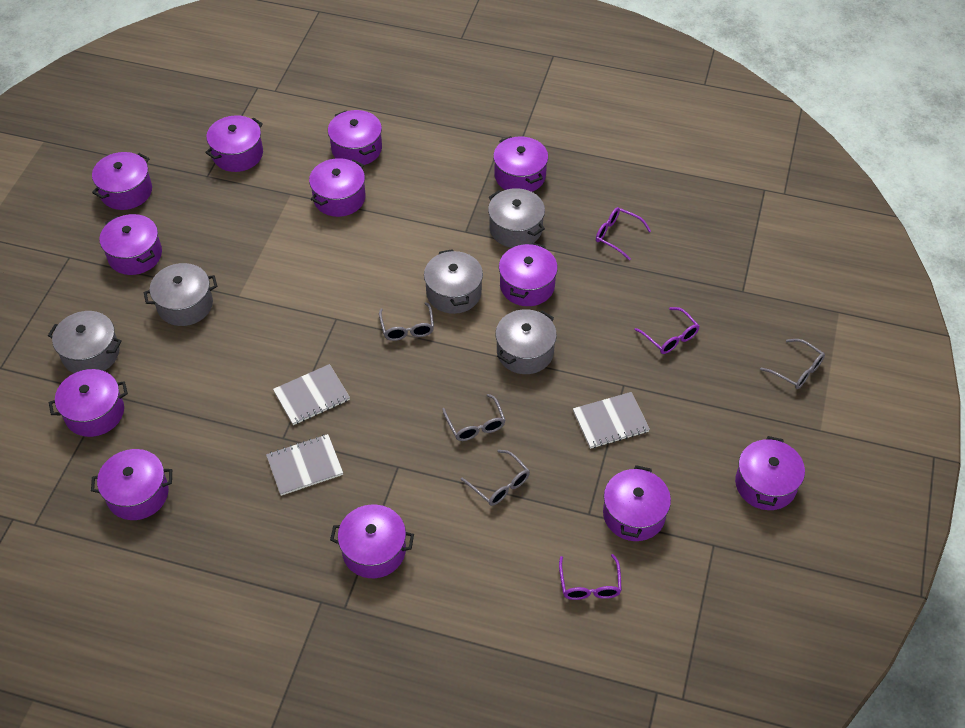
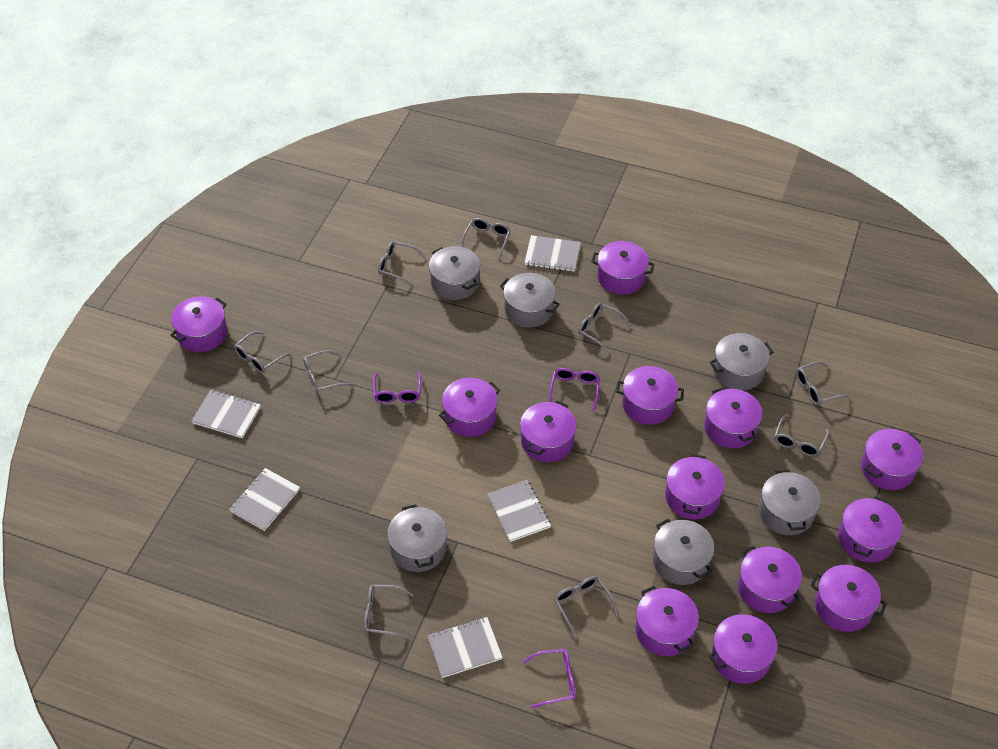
grey glasses: 4 -> 9
grey notebook: 3 -> 5
grey pot: 5 -> 6
purple pot: 12 -> 13

